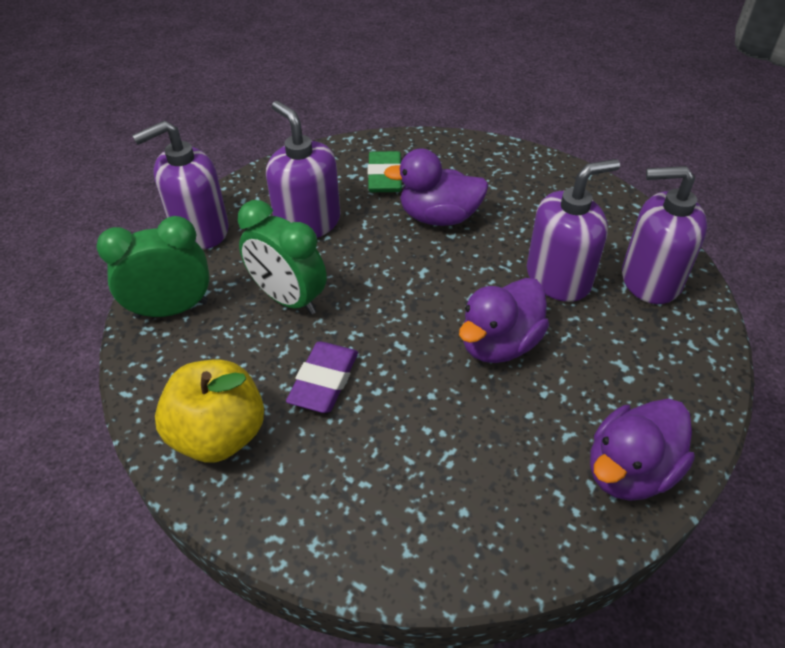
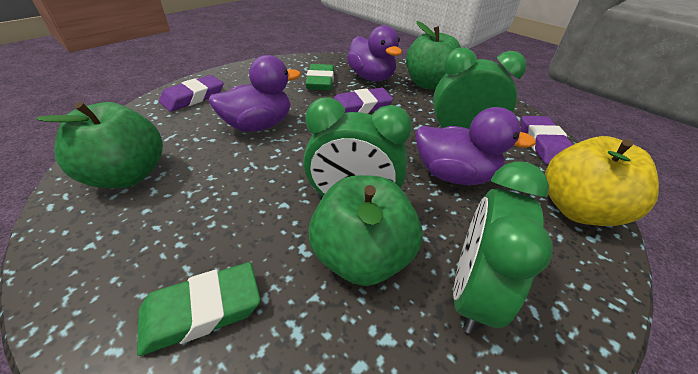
green apple: 0 -> 3
green clock: 2 -> 3
green eraser: 1 -> 2
purple eraser: 1 -> 3
purple soap dispenser: 4 -> 0

